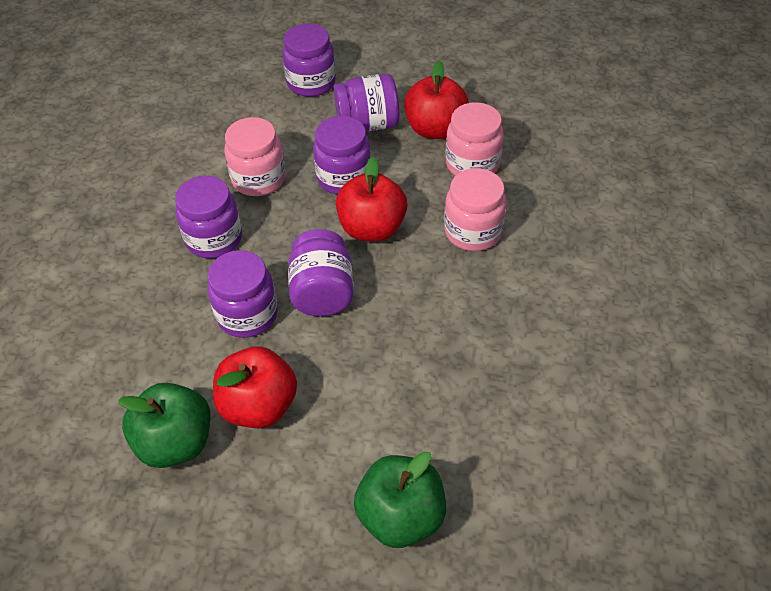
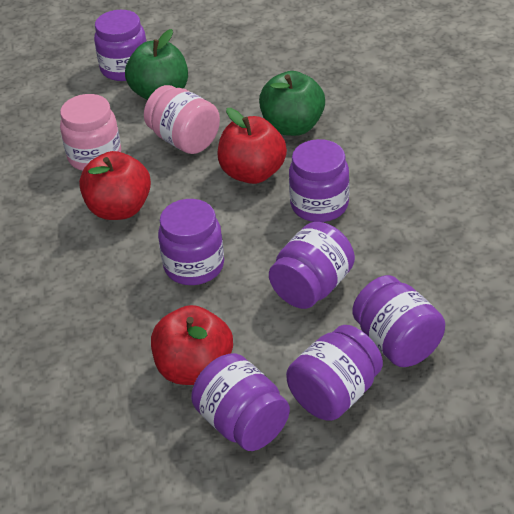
pink jar: 3 -> 2
purple jar: 6 -> 7

